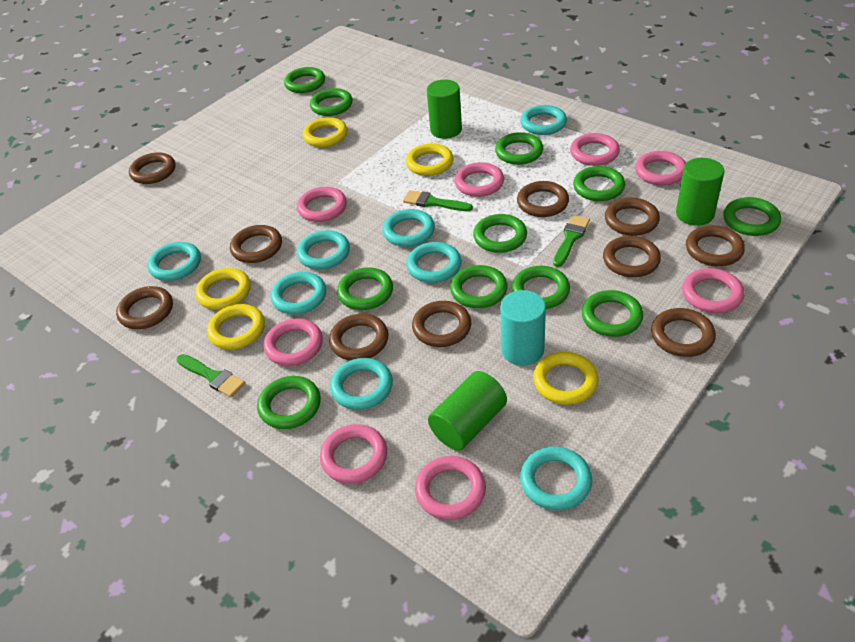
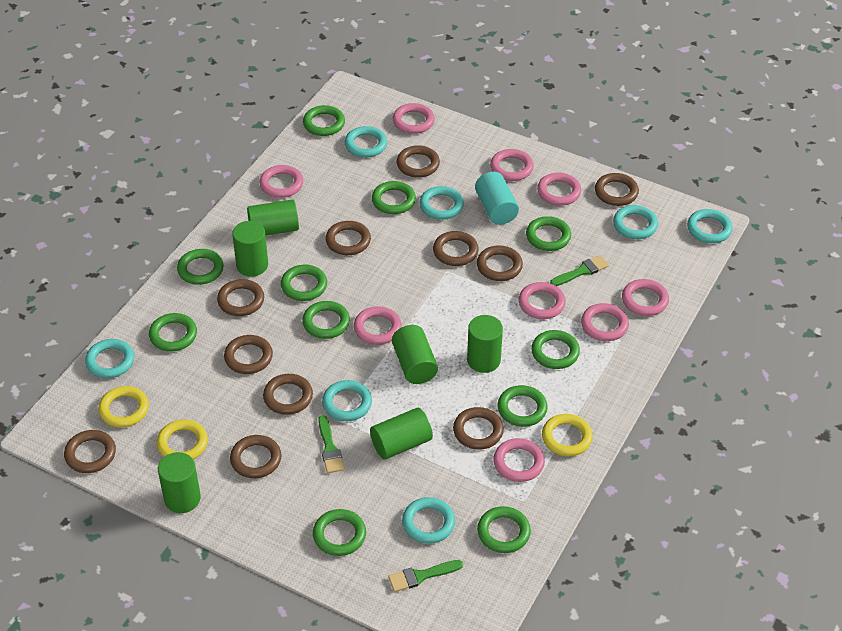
brown ring: 10 -> 11
green cylinder: 3 -> 6
pink ring: 8 -> 9
turquoise ring: 8 -> 7
yellow ring: 5 -> 3

